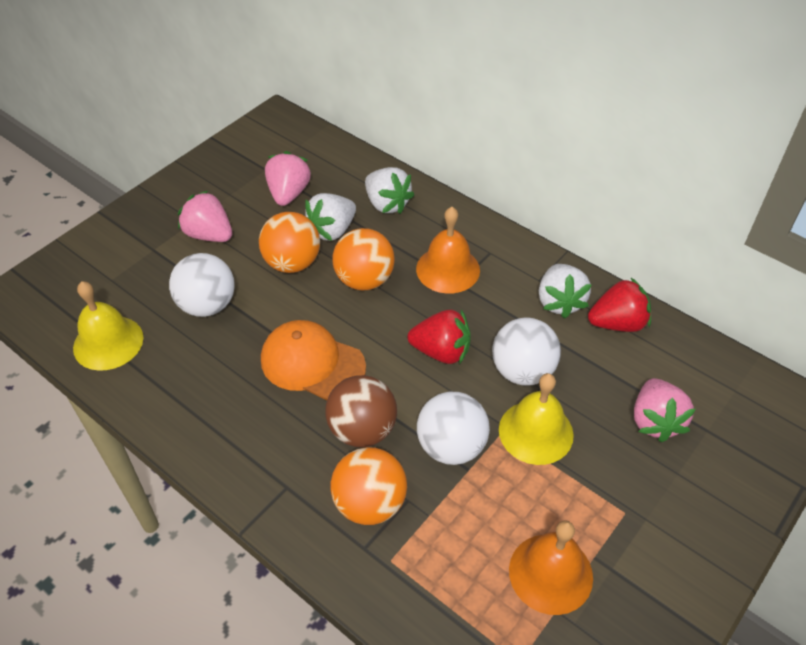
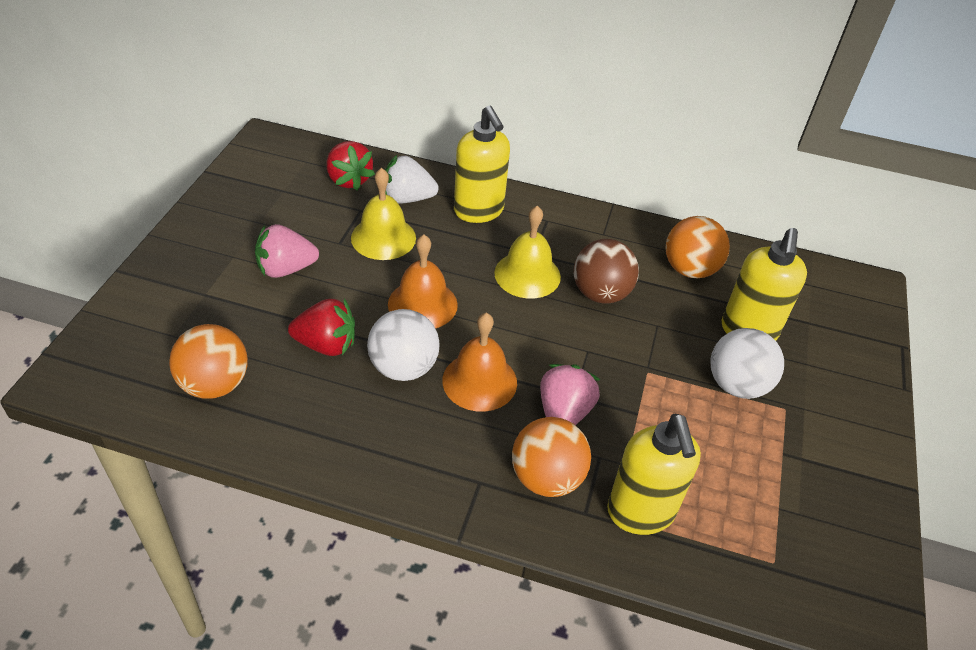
orange cap: 1 -> 0
pink strawberry: 3 -> 2
white ball: 3 -> 2
white strawberry: 3 -> 1
yellow soap dispenser: 0 -> 3

